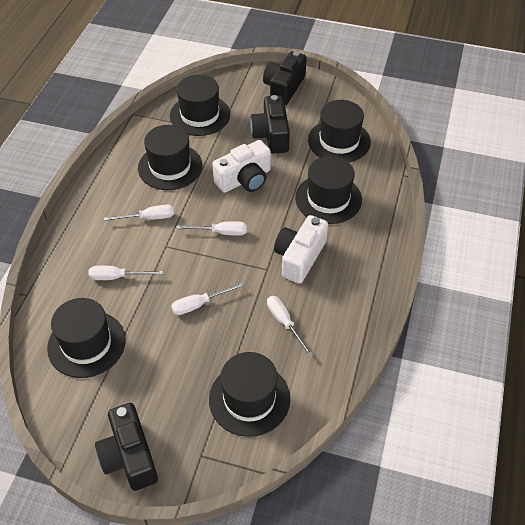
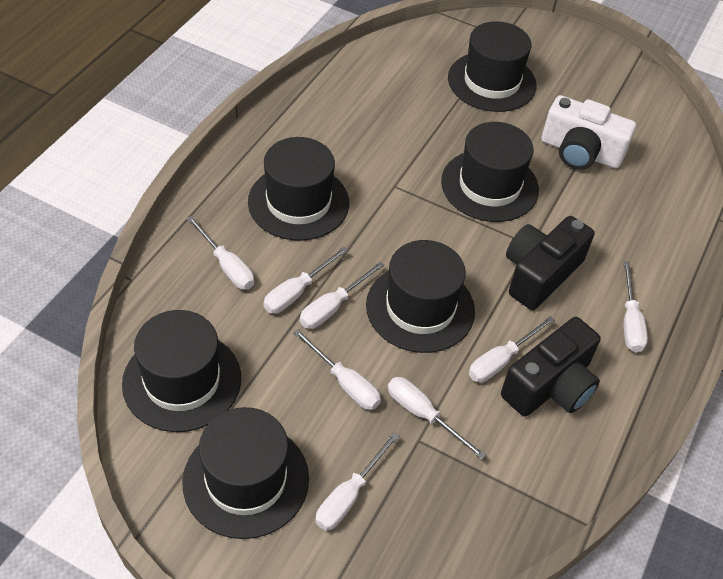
black camera: 3 -> 2
white camera: 2 -> 1
white screwdriver: 5 -> 8

